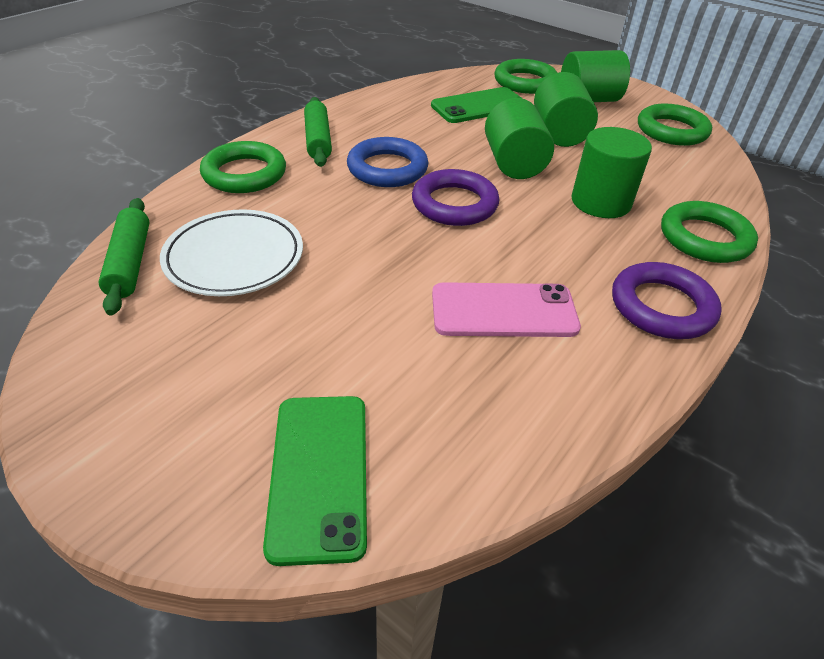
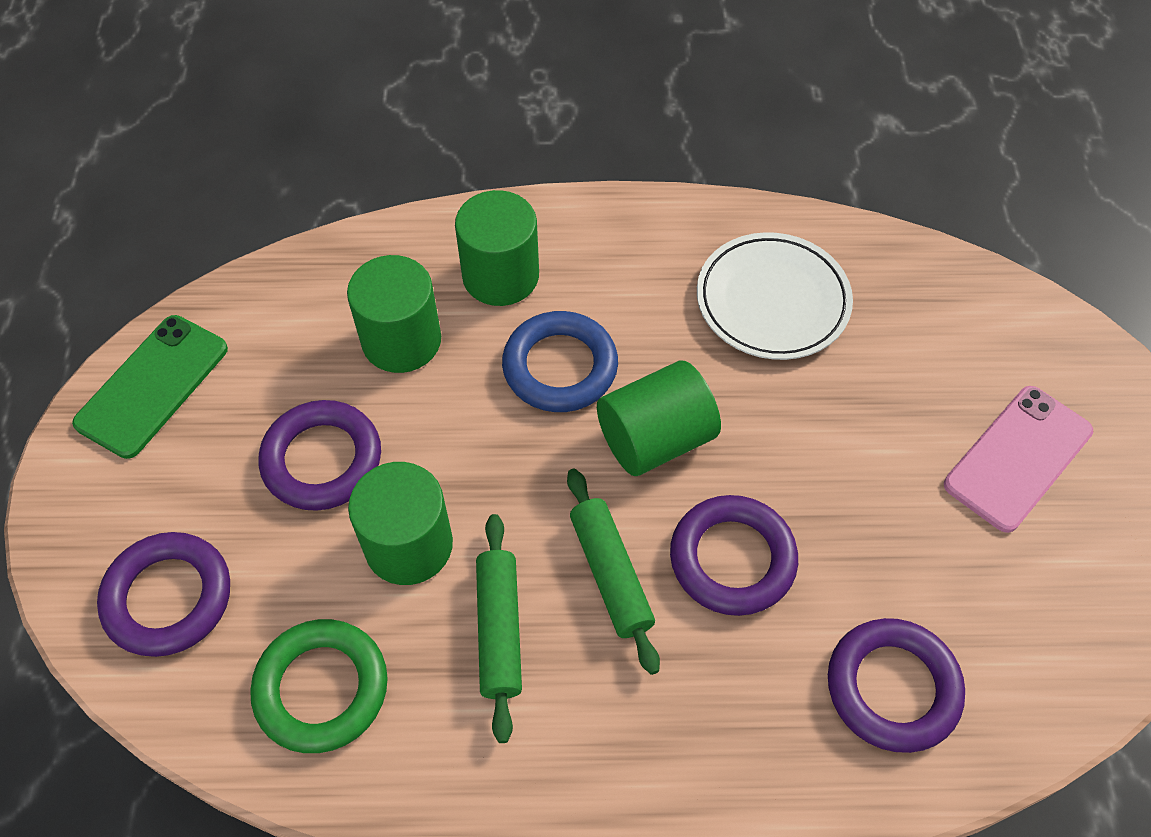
green phone: 2 -> 1
green ring: 4 -> 1
purple ring: 2 -> 4

